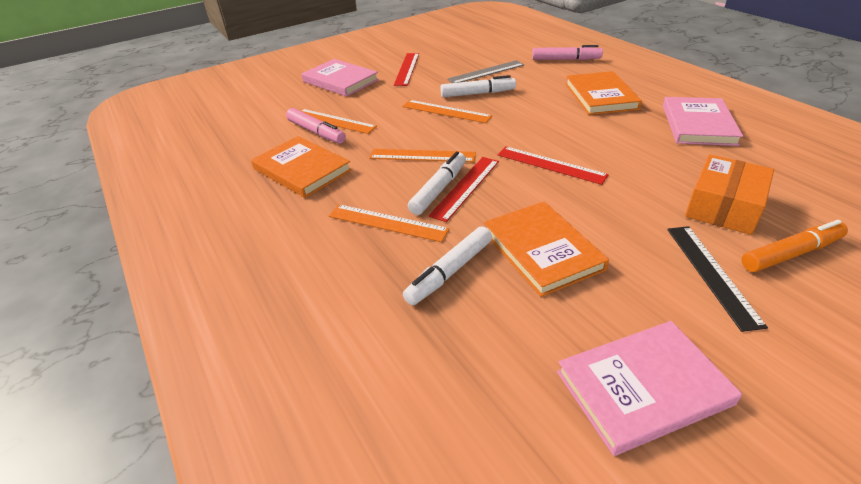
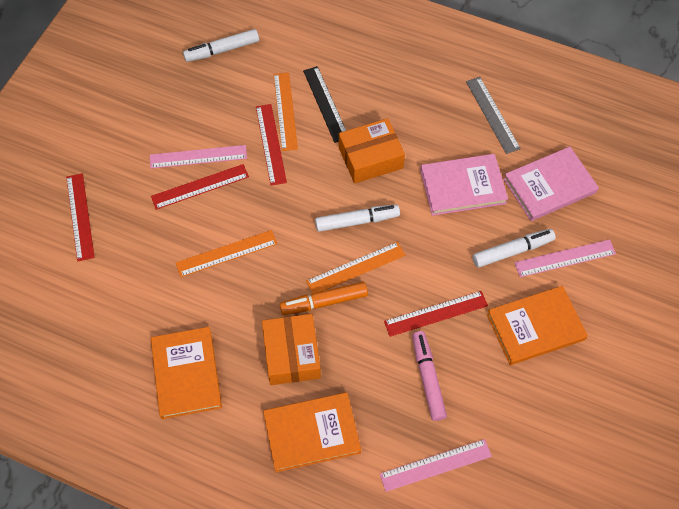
orange box: 1 -> 2
orange ruler: 4 -> 3
pink book: 3 -> 2
pink marker: 2 -> 1
pink ruler: 0 -> 3
red ruler: 3 -> 4

